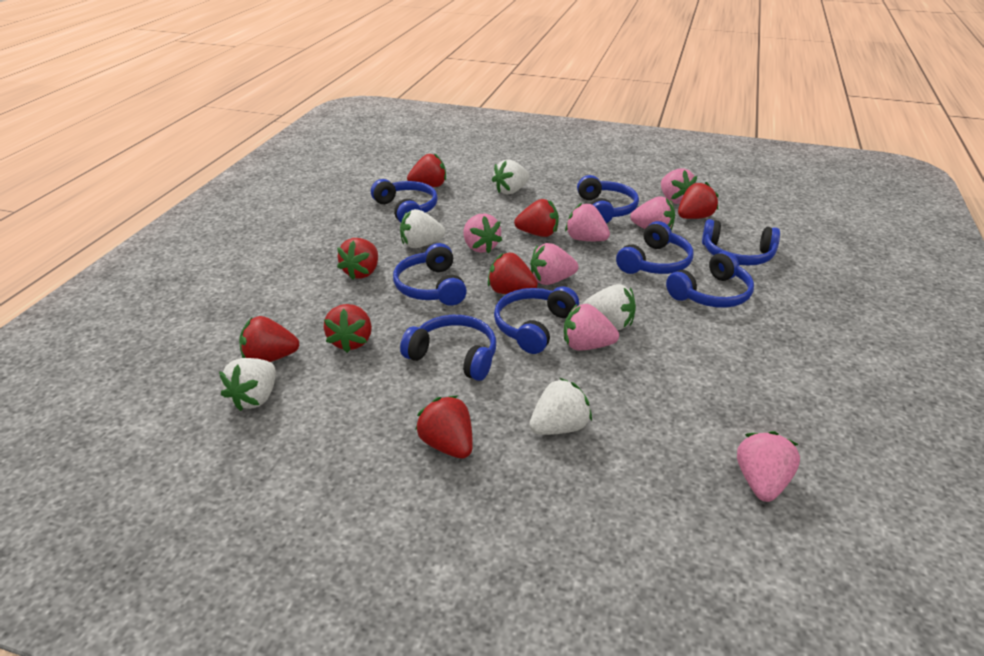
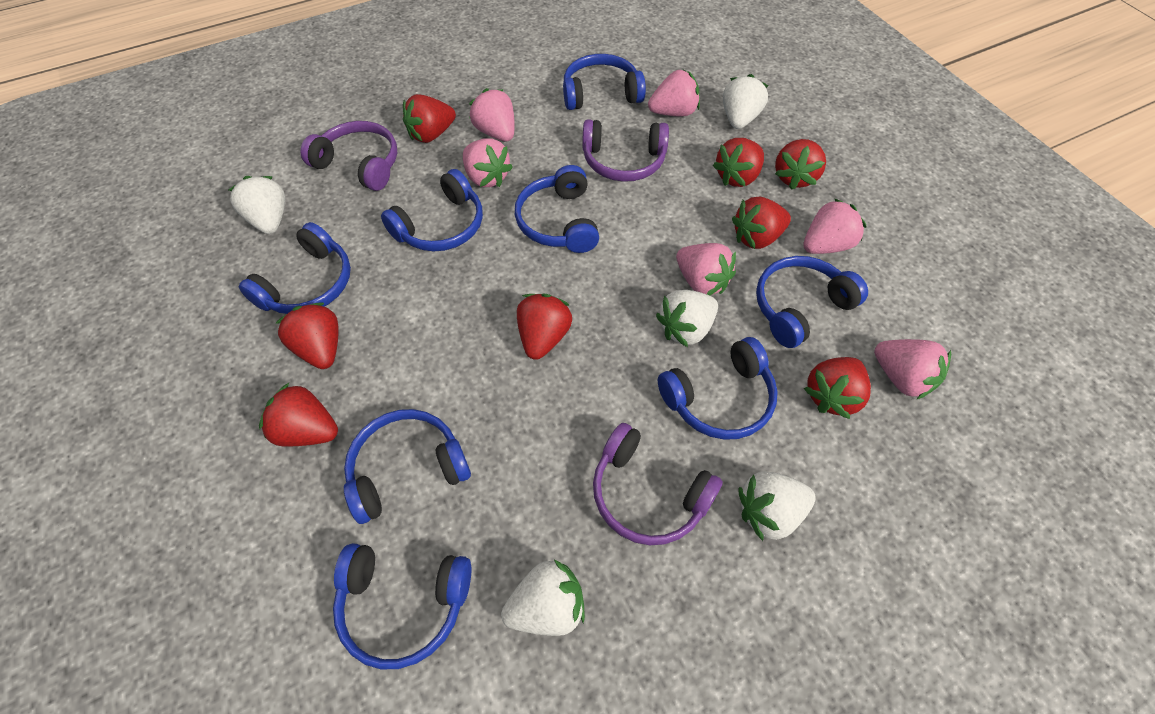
pink strawberry: 7 -> 6
purple headphones: 0 -> 3

